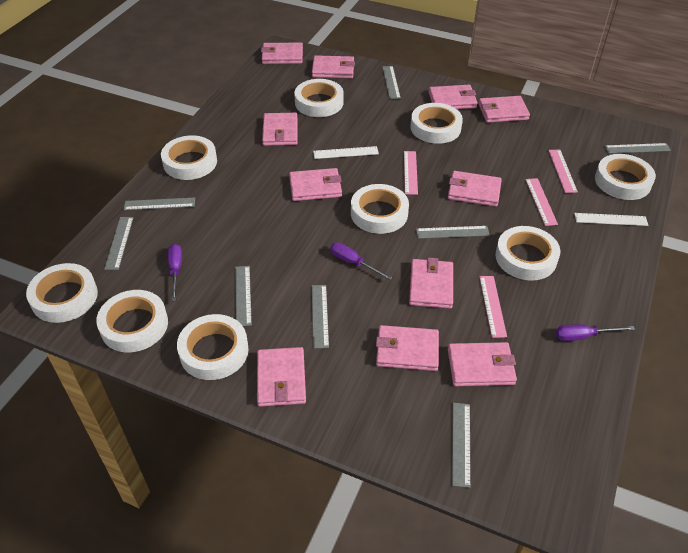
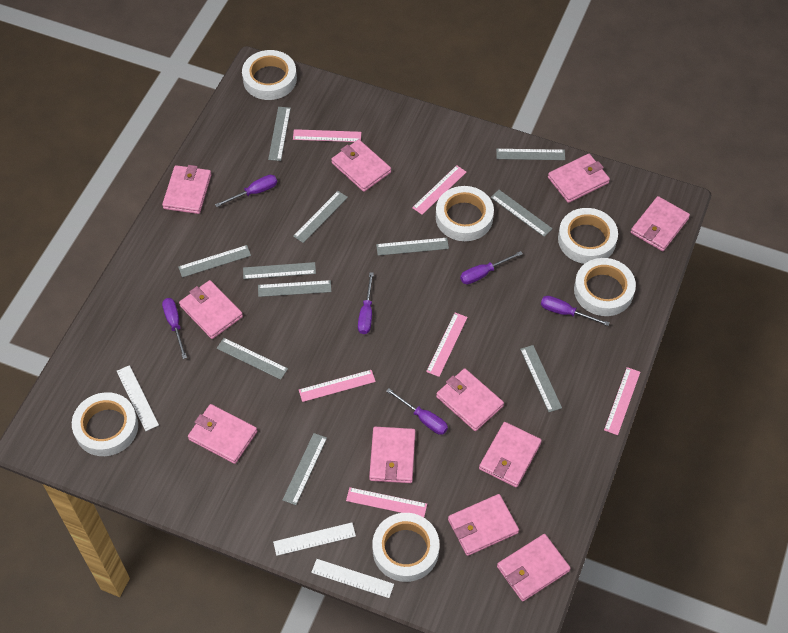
grey ruler: 8 -> 11
pink ruler: 4 -> 6
purple screwdriver: 3 -> 6
white ruler: 2 -> 3
white tape: 9 -> 6

